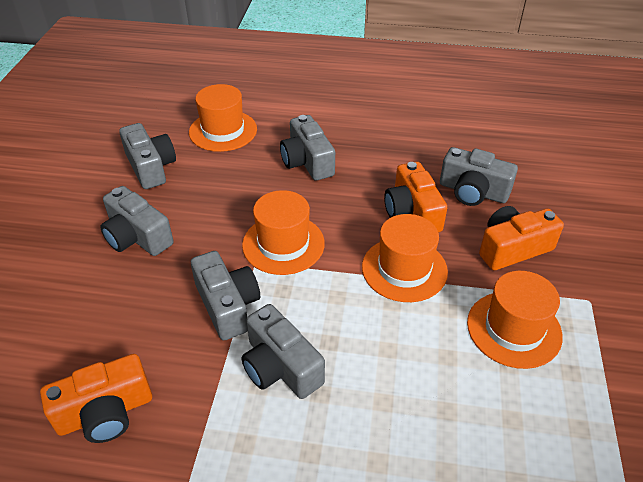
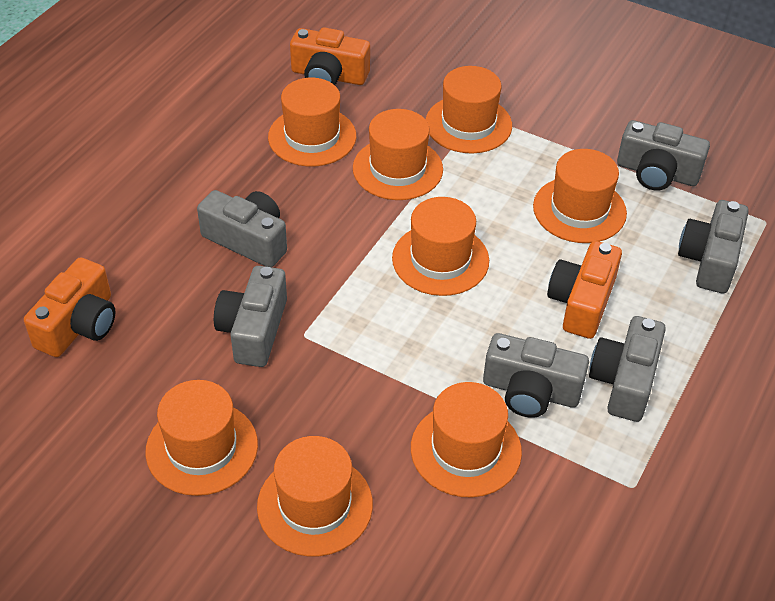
orange hat: 4 -> 8

